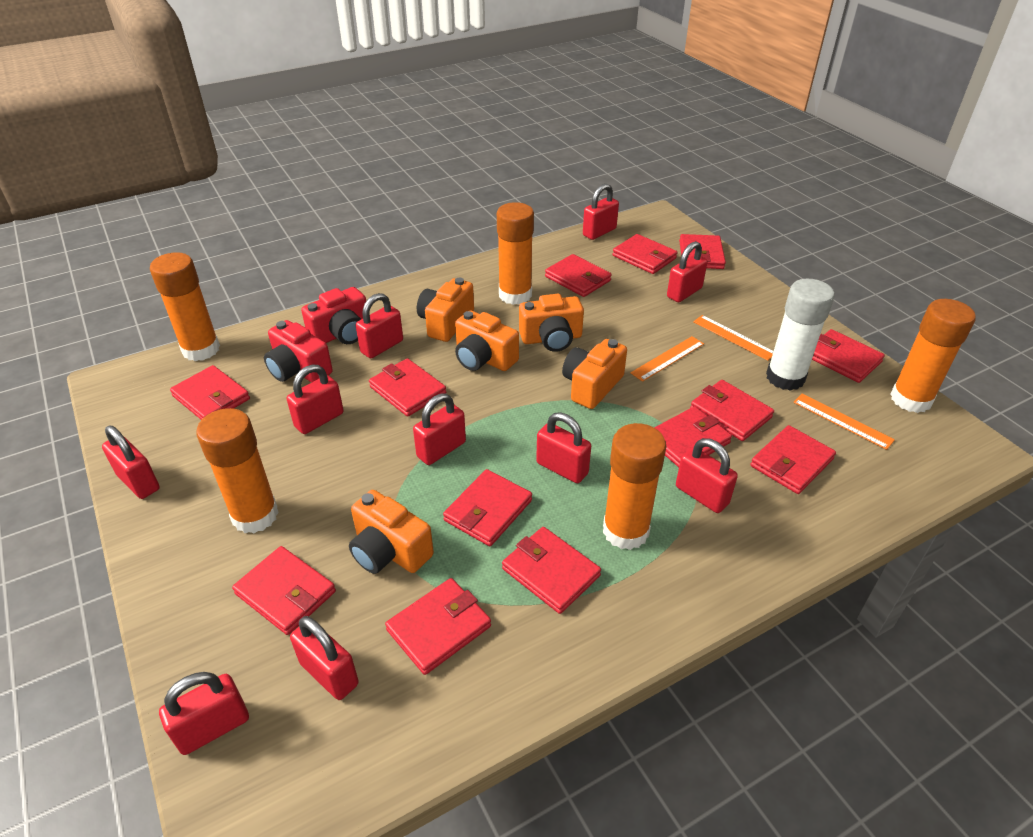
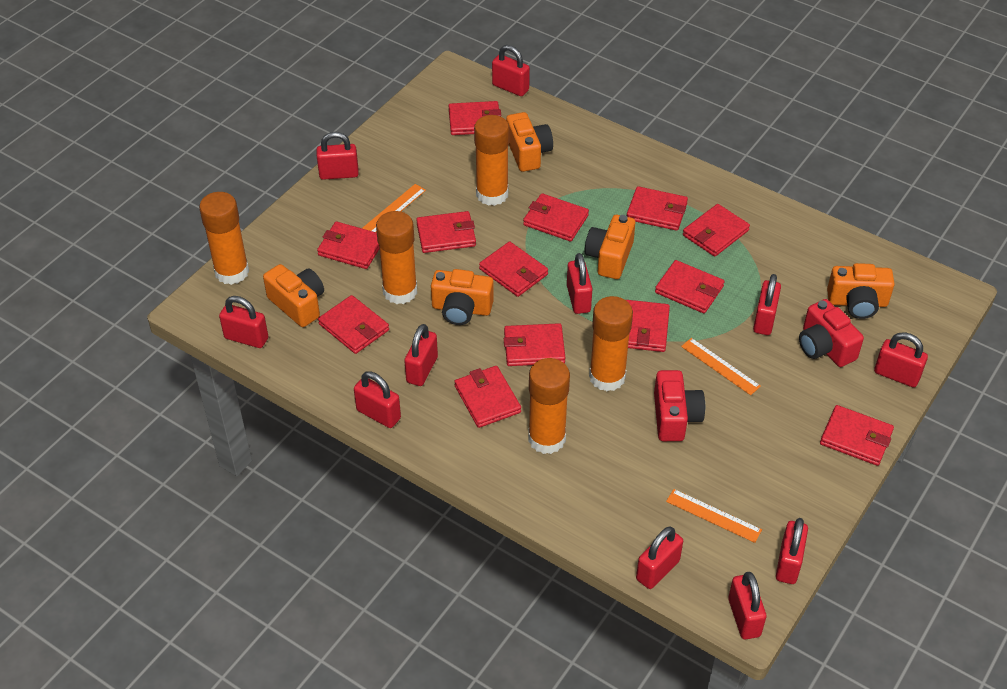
red padlock: 10 -> 11
white glue stick: 1 -> 0

